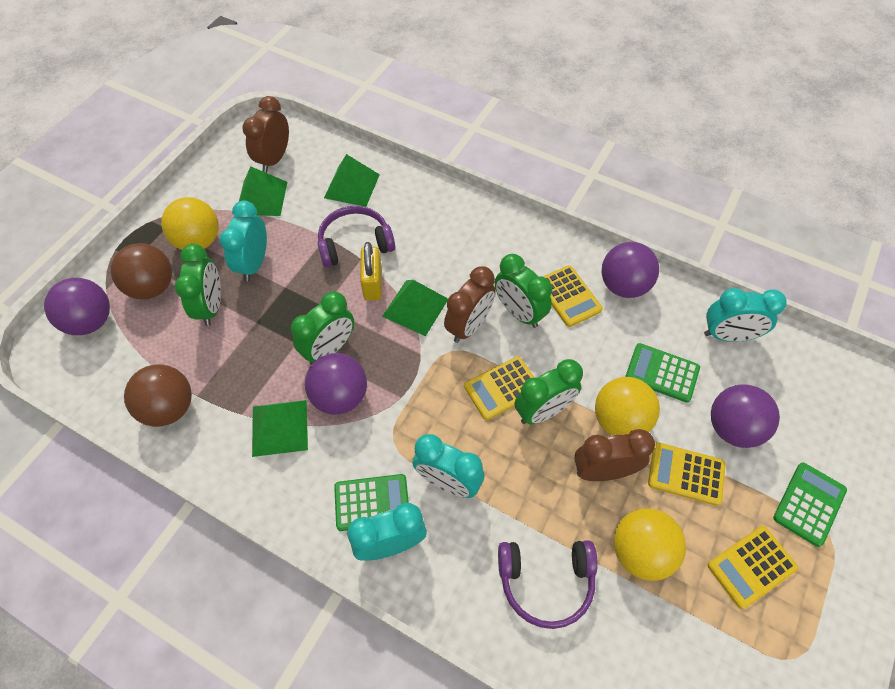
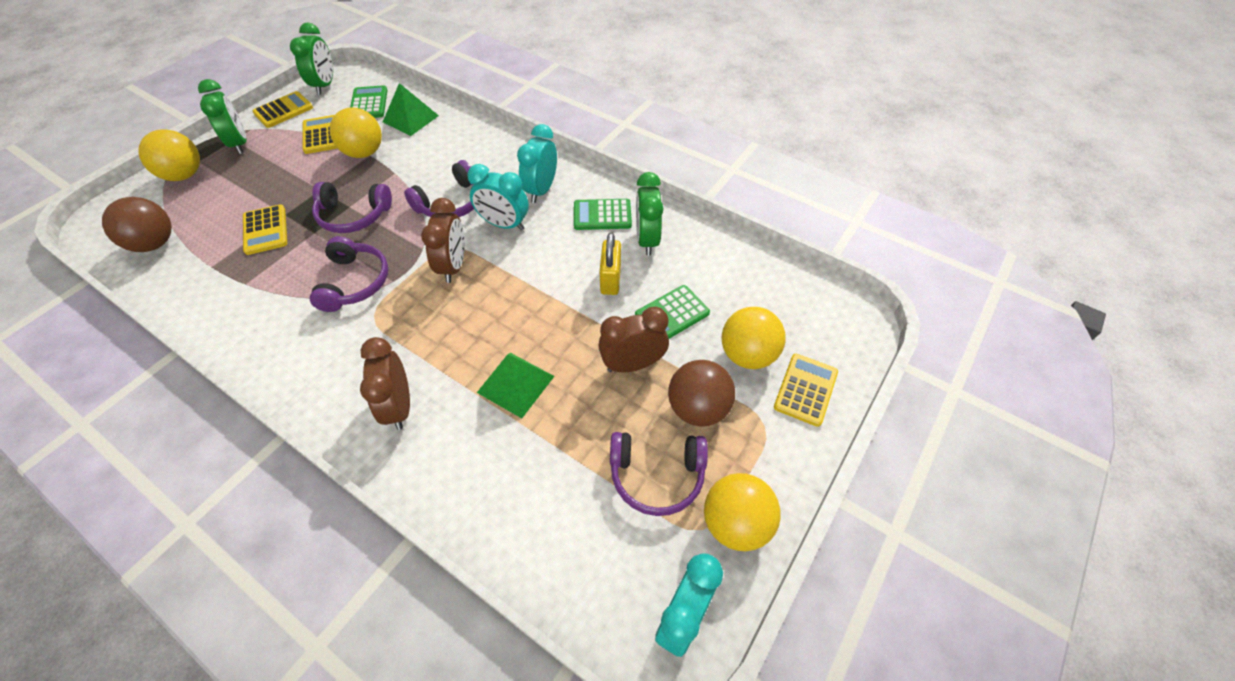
green clock: 4 -> 3
green pyramid: 4 -> 2
purple ball: 4 -> 0
purple headphones: 2 -> 4
turquoise clock: 4 -> 3
yellow ball: 3 -> 4

